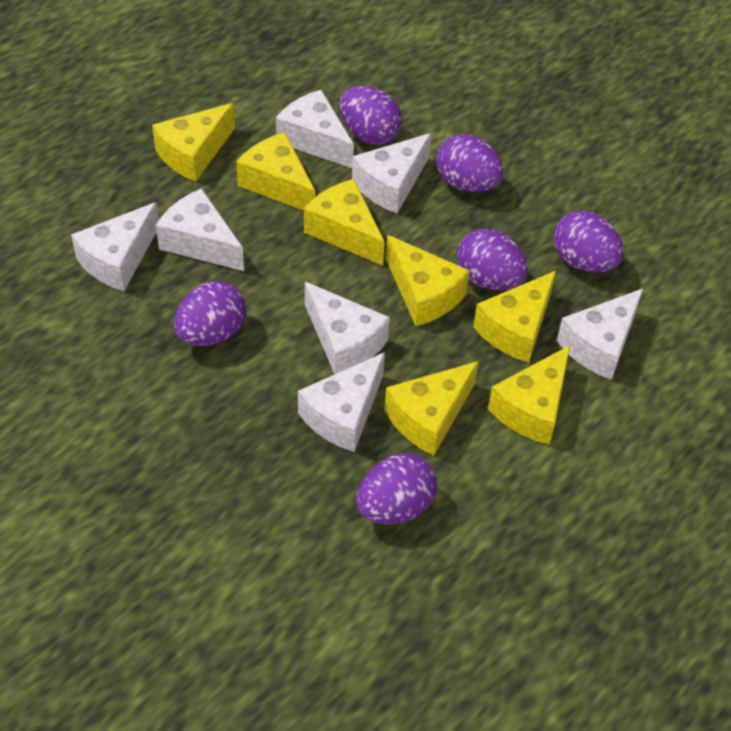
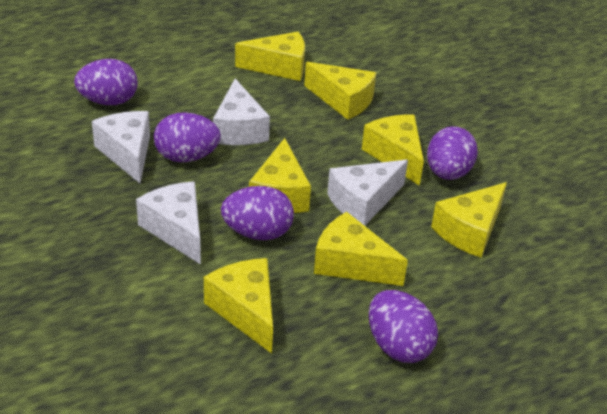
purple egg: 6 -> 5
white cheese: 7 -> 4

